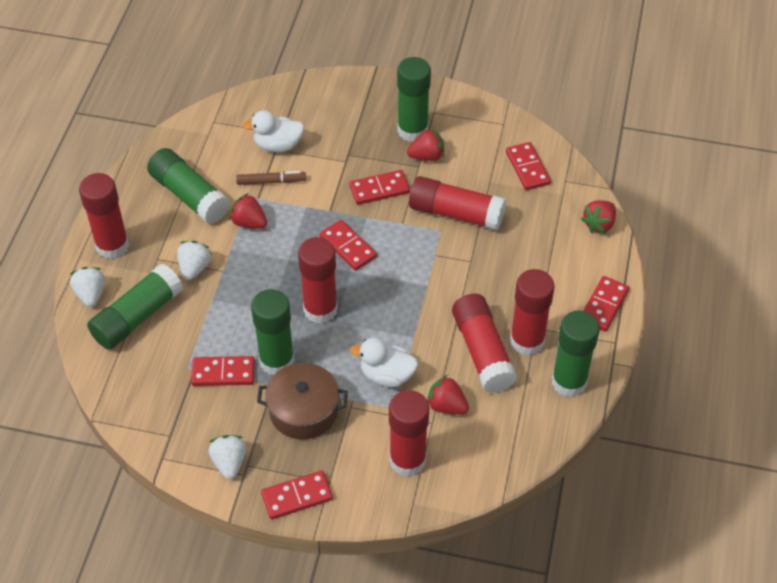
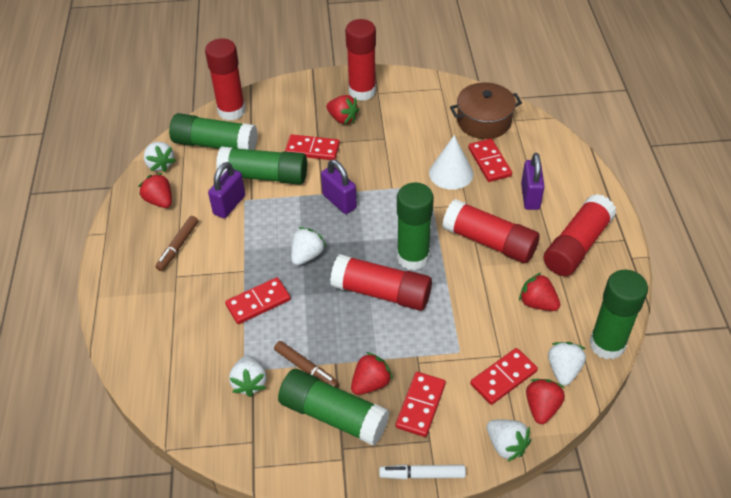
brown marker: 1 -> 2
purple padlock: 0 -> 3
red domino: 6 -> 5
red glue stick: 6 -> 5
red strawberry: 4 -> 5
white cone: 0 -> 1
white duck: 2 -> 0
white marker: 0 -> 1
white strawberry: 3 -> 5

